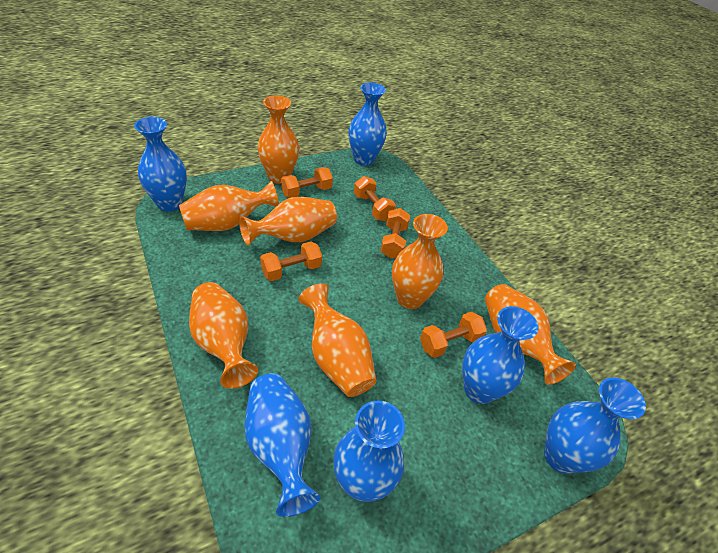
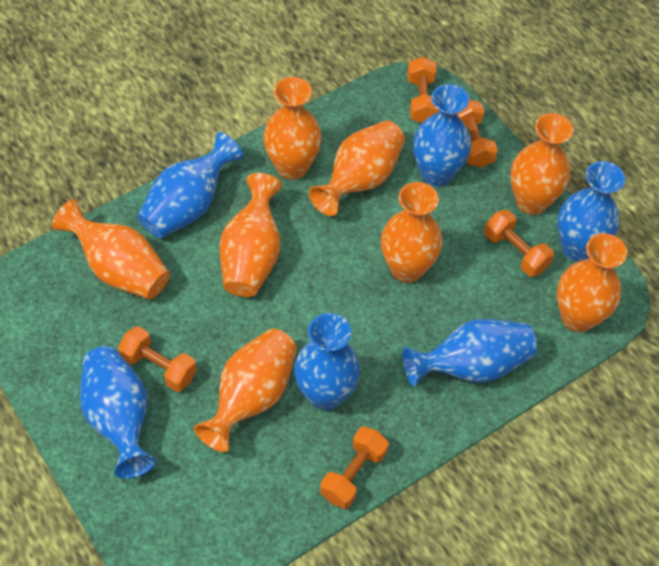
orange vase: 7 -> 8

